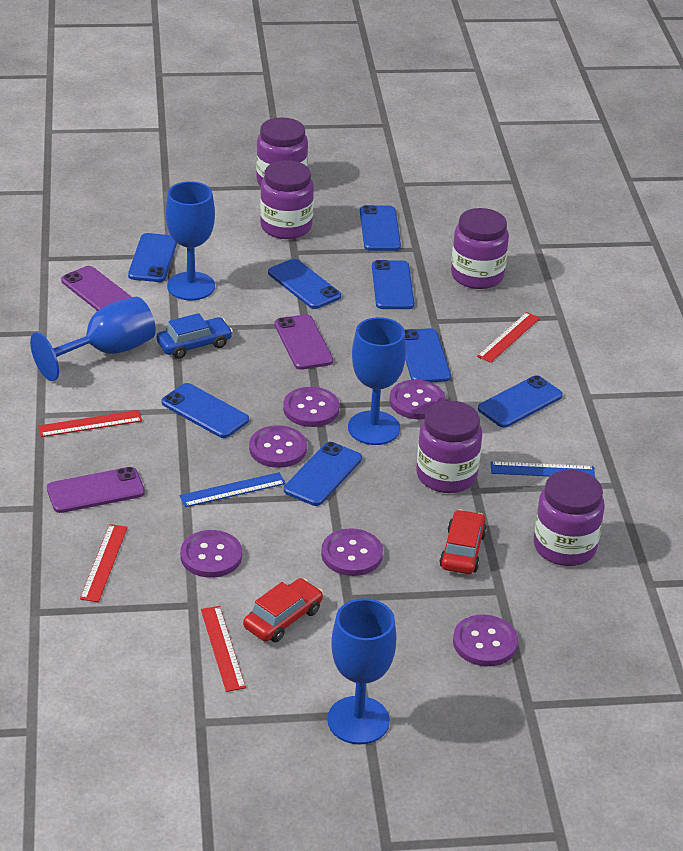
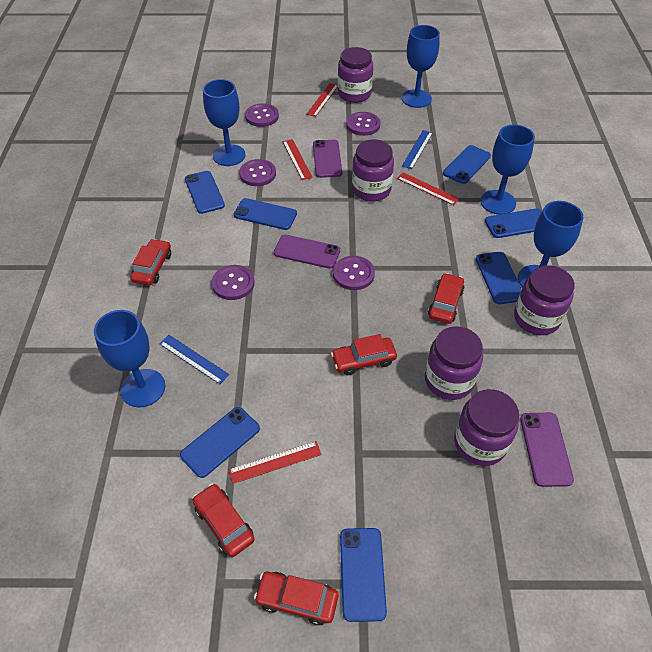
blue car: 1 -> 0
blue goblet: 4 -> 5
blue phone: 8 -> 7
purple button: 6 -> 5
red car: 2 -> 5

